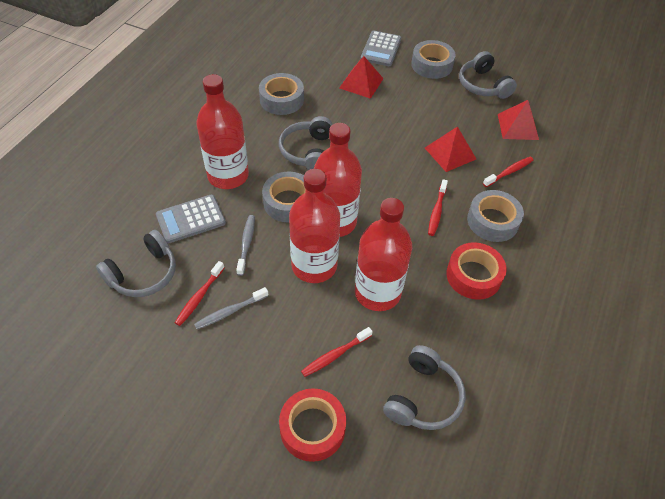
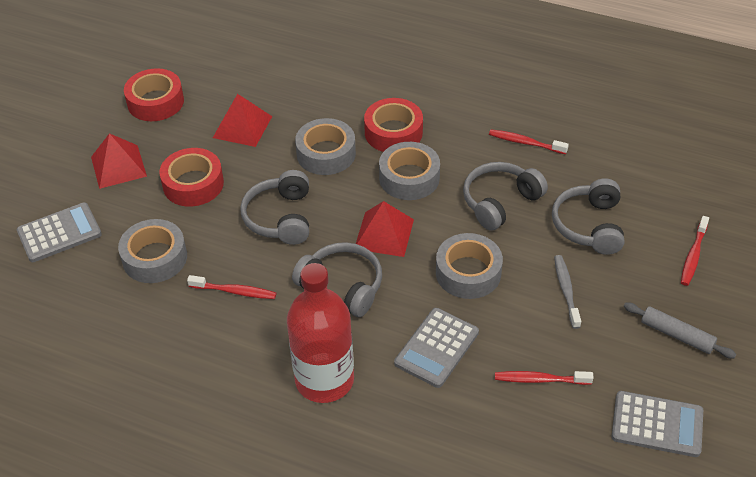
grey calculator: 2 -> 3
grey rolling pin: 0 -> 1
grey toothbrush: 2 -> 1
red bottle: 4 -> 1
red tape: 2 -> 3

